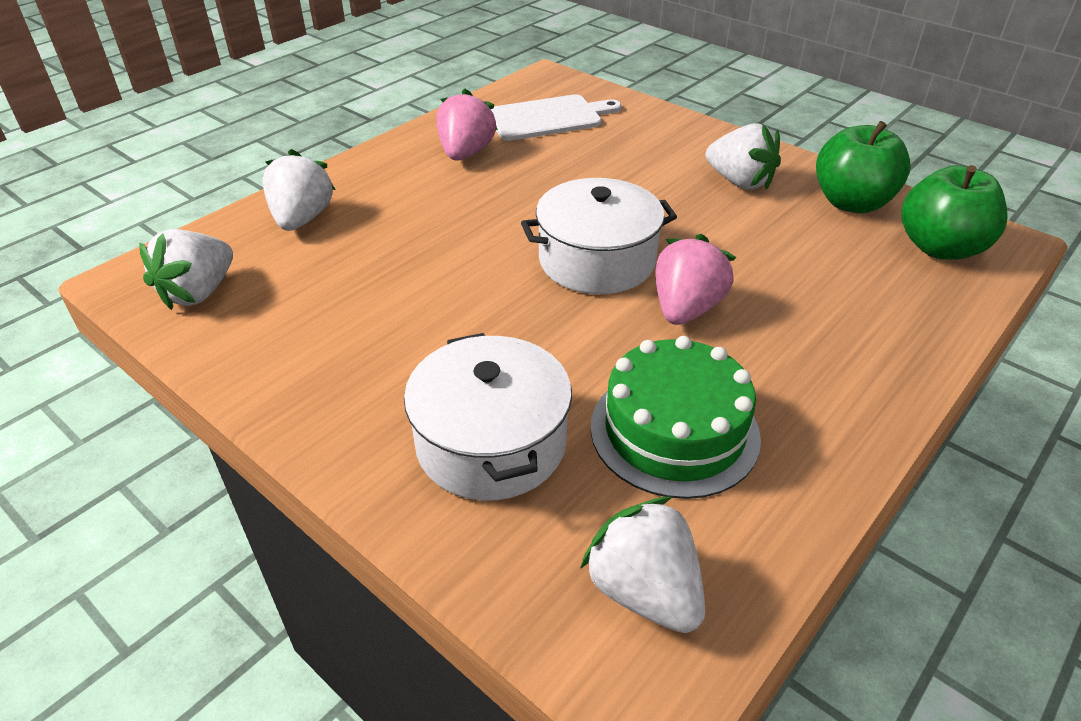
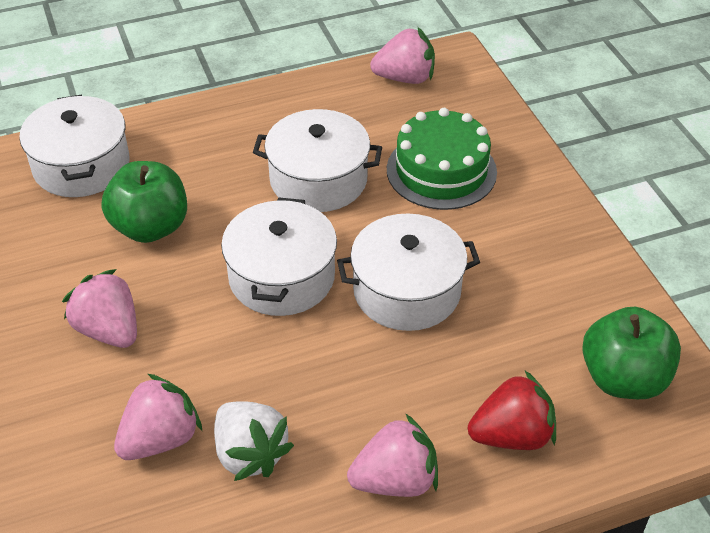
pink strawberry: 2 -> 4
red strawberry: 0 -> 1
white cutting board: 1 -> 0
white pot: 2 -> 4
white strawberry: 4 -> 1

